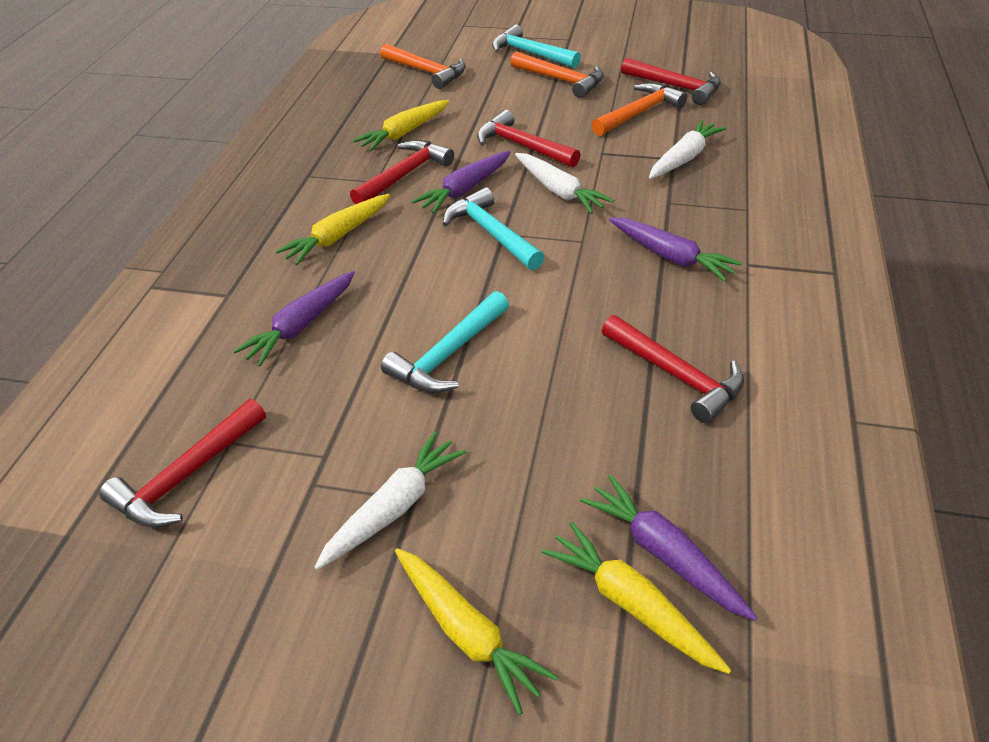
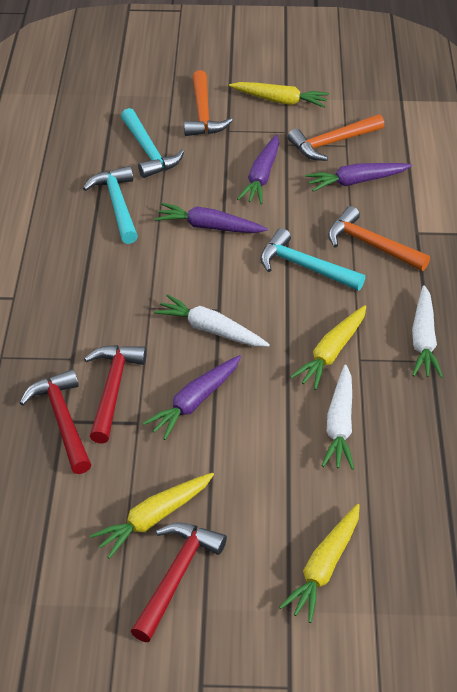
red hammer: 5 -> 3

